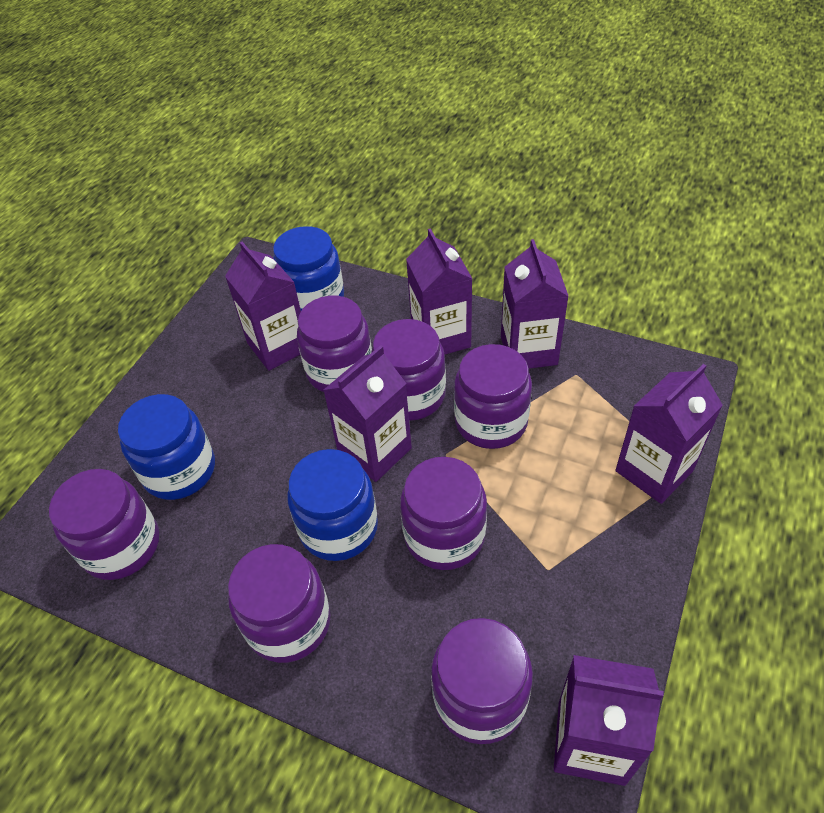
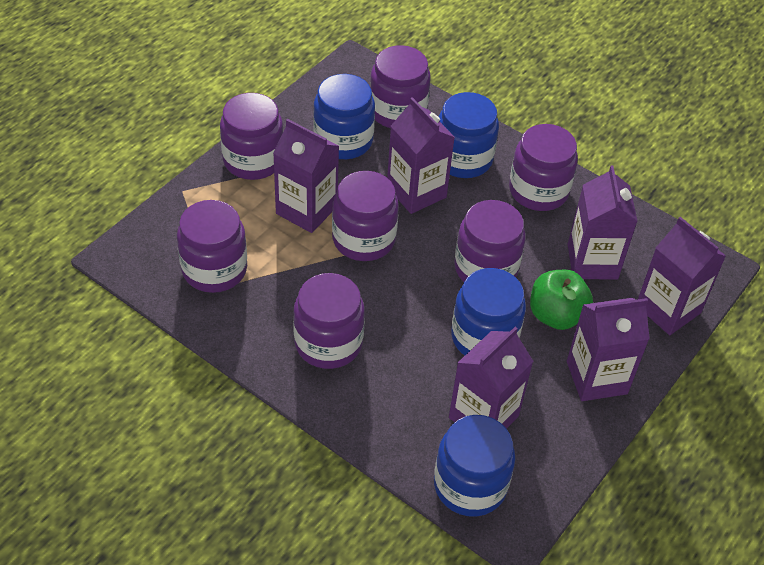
blue jar: 3 -> 4
green apple: 0 -> 1

